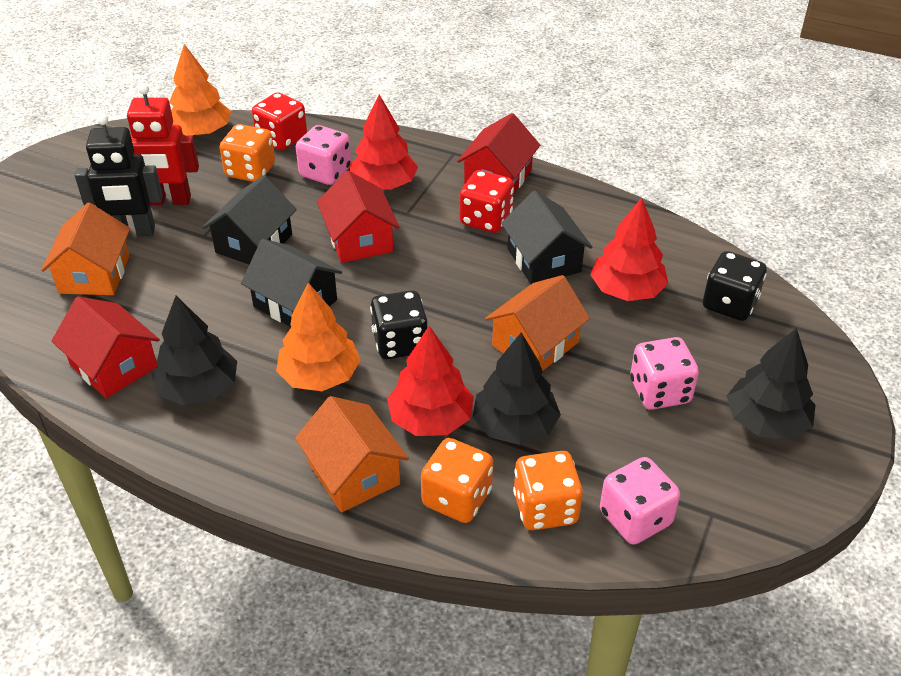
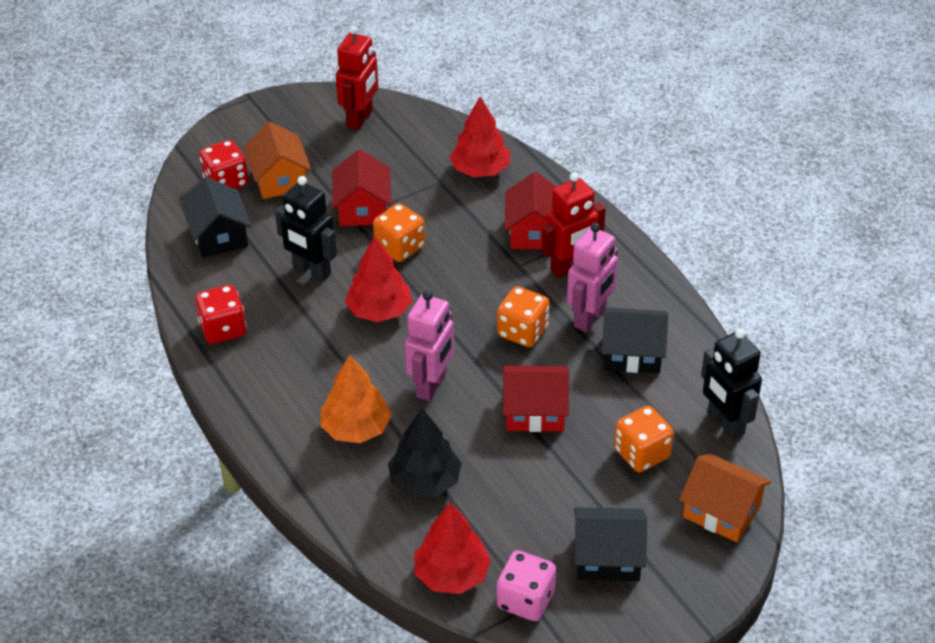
black dice: 2 -> 0
black robot: 1 -> 2
black tree: 3 -> 1
orange house: 3 -> 2
orange tree: 2 -> 1
pink dice: 3 -> 1
pink robot: 0 -> 2
red robot: 1 -> 2

